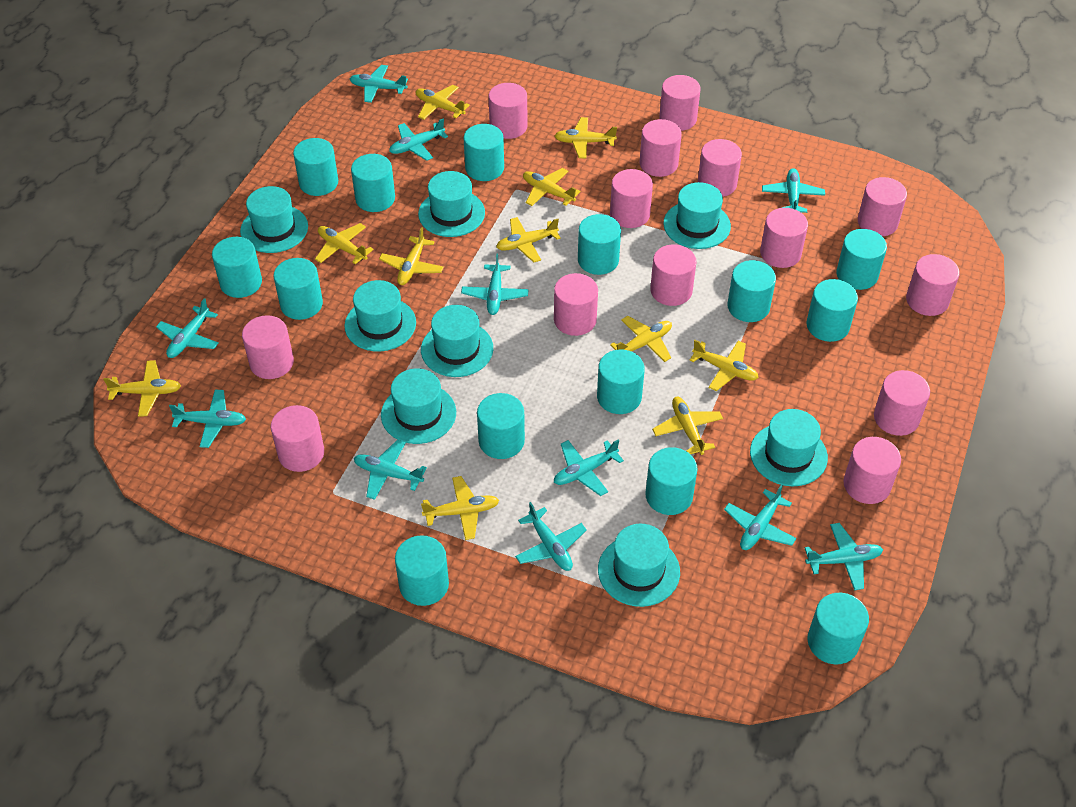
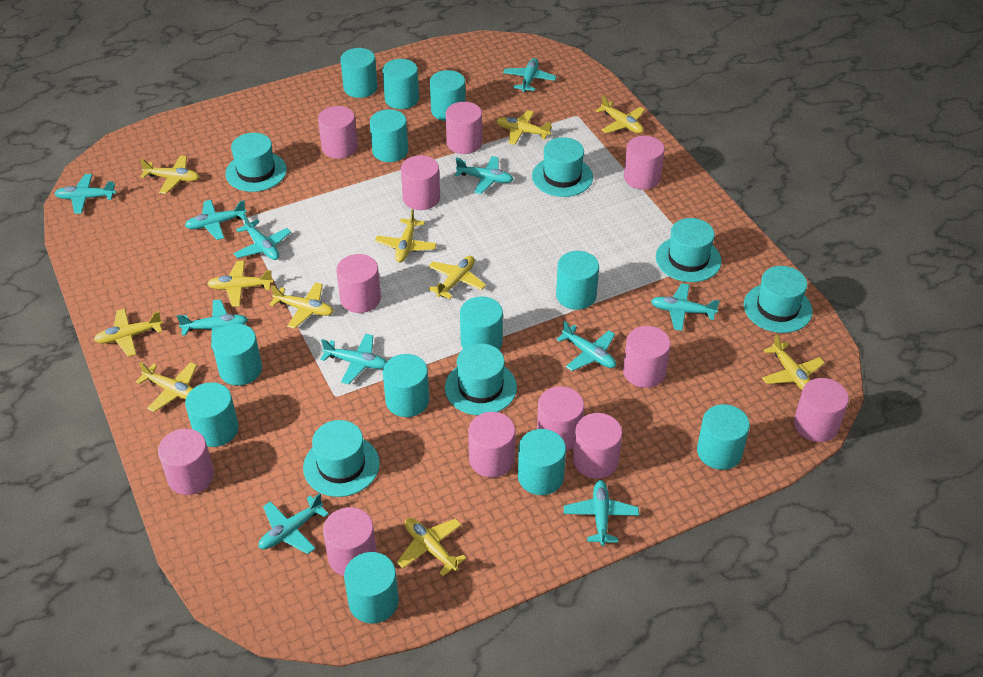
pink cylinder: 14 -> 12
turquoise cylinder: 14 -> 12
turquoise hat: 8 -> 6

